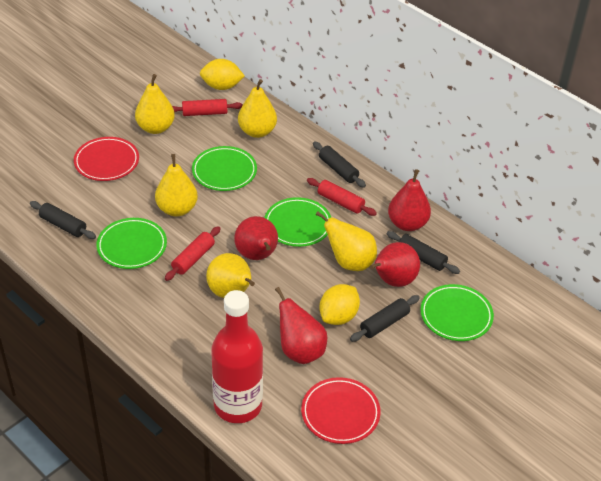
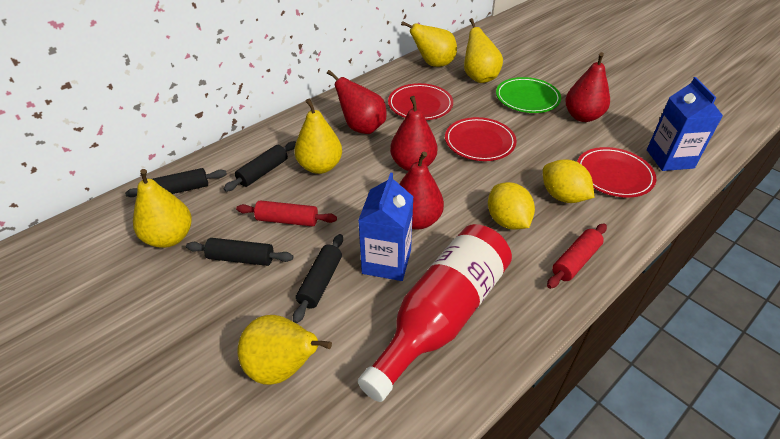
blue carton: 0 -> 2
green plate: 4 -> 1
red plate: 2 -> 3
red rolling pin: 3 -> 2

